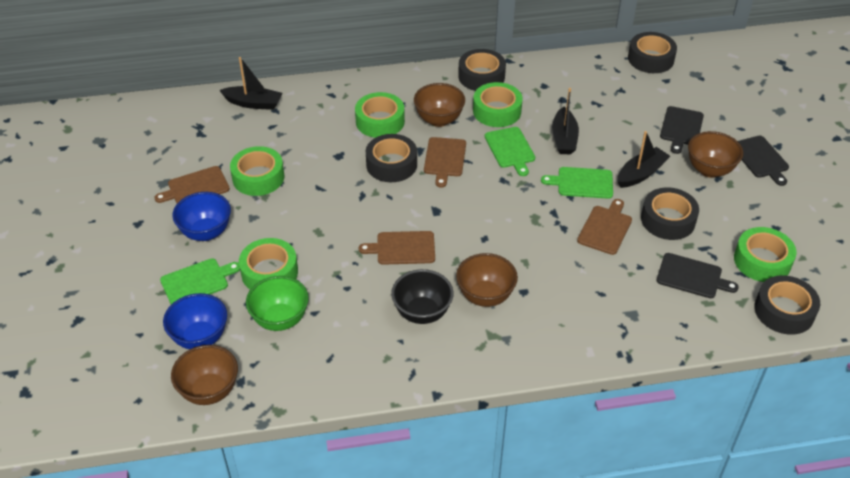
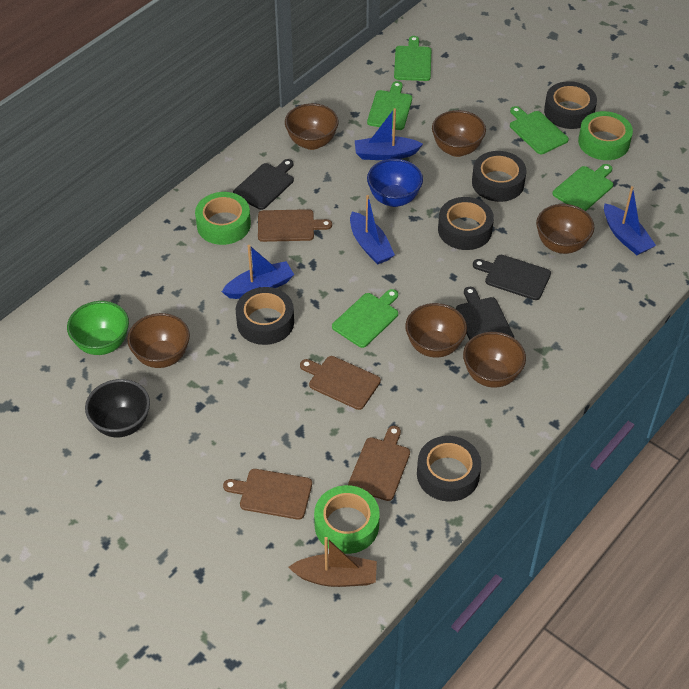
black boat: 3 -> 0
blue boat: 0 -> 4
blue bowl: 2 -> 1
brown boat: 0 -> 1
brown bowl: 4 -> 6
green cutting board: 3 -> 5
green tape: 5 -> 3

